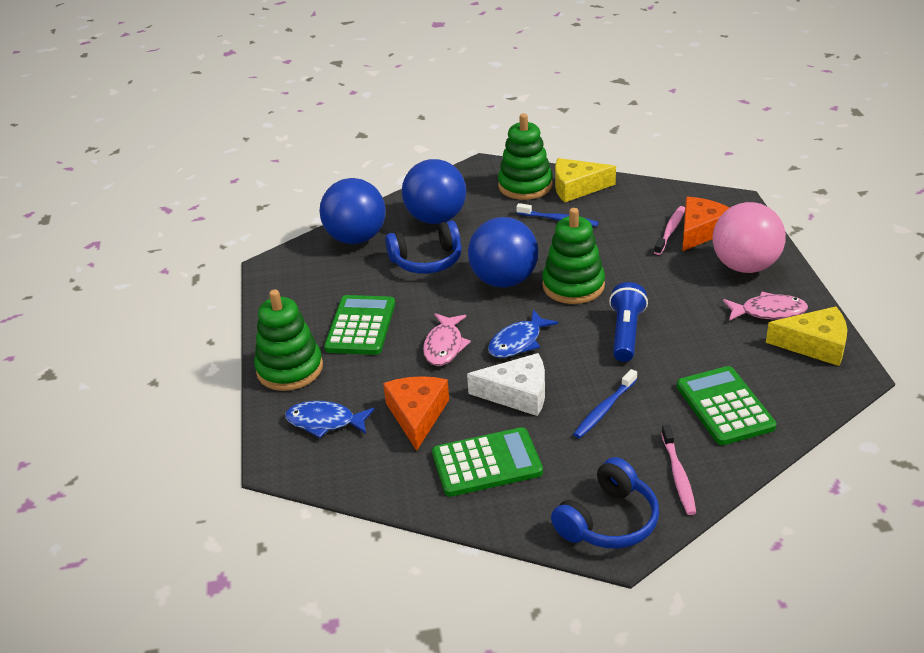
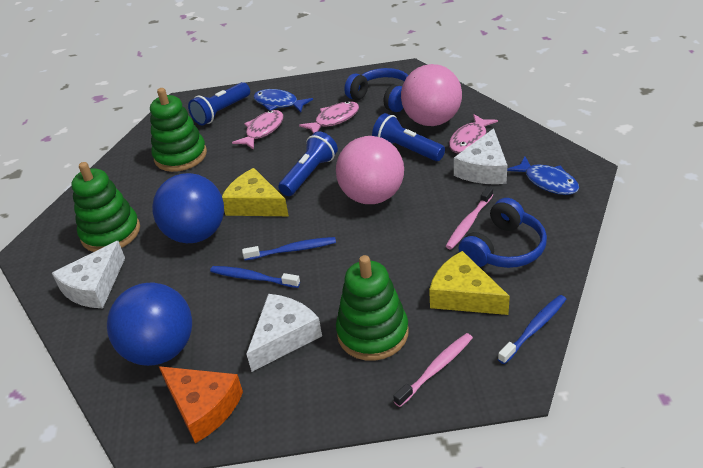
blue ball: 3 -> 2
blue flashlight: 1 -> 3
blue toothbrush: 2 -> 3
green calculator: 3 -> 0
orange cheese: 2 -> 1
pink ball: 1 -> 2
pink fish: 2 -> 3
white cheese: 1 -> 3

